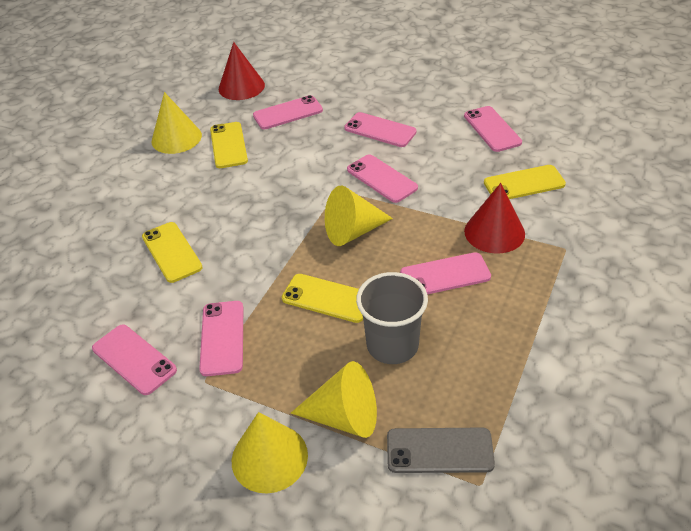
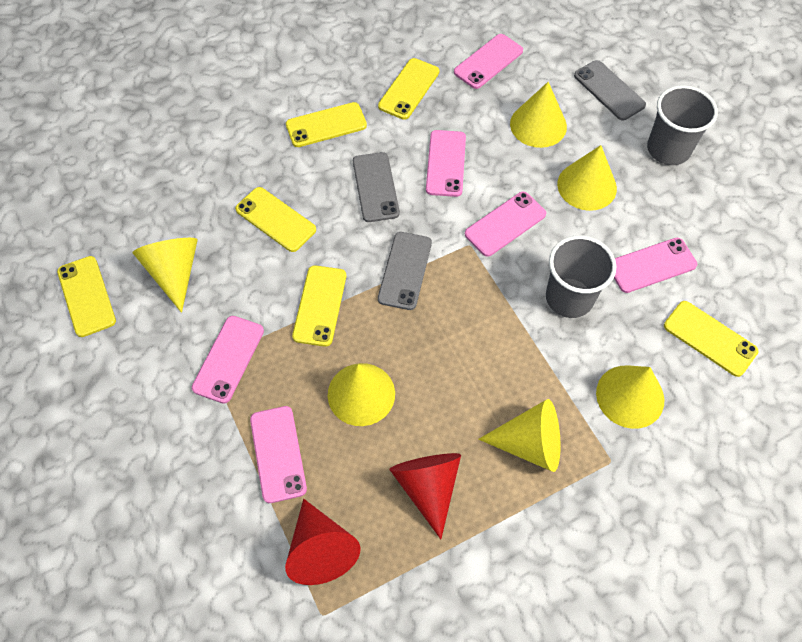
grey cup: 1 -> 2
grey phone: 1 -> 3
pink phone: 7 -> 6
yellow cone: 4 -> 6
yellow phone: 4 -> 6

